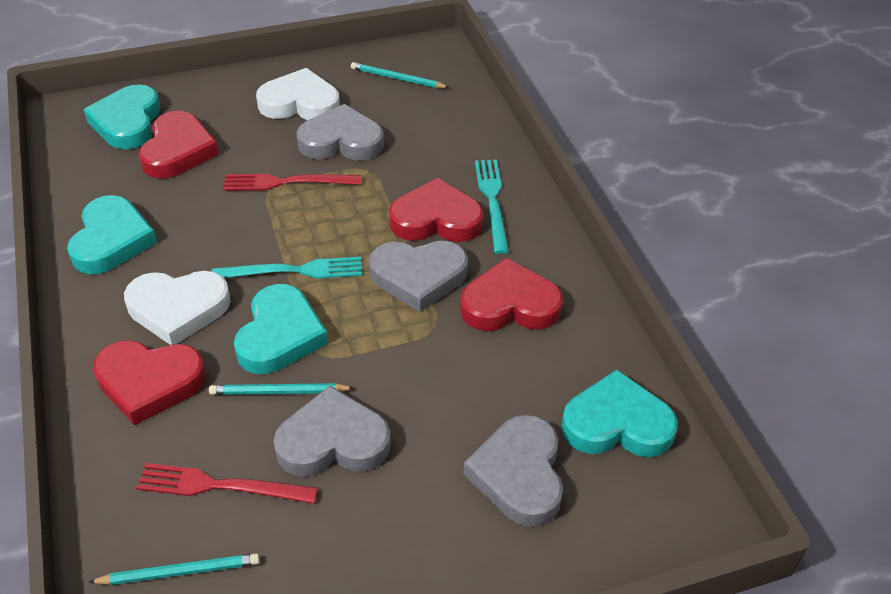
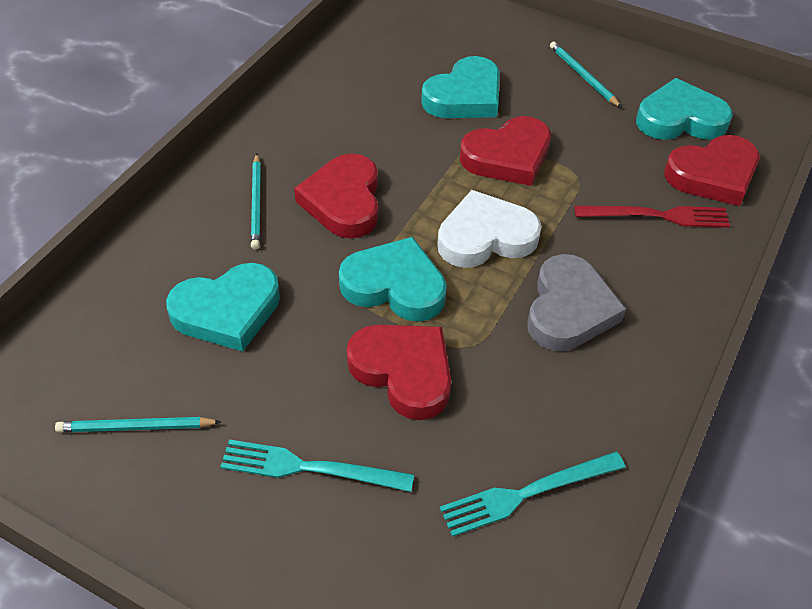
grey heart: 4 -> 1
red fork: 2 -> 1
white heart: 2 -> 1

